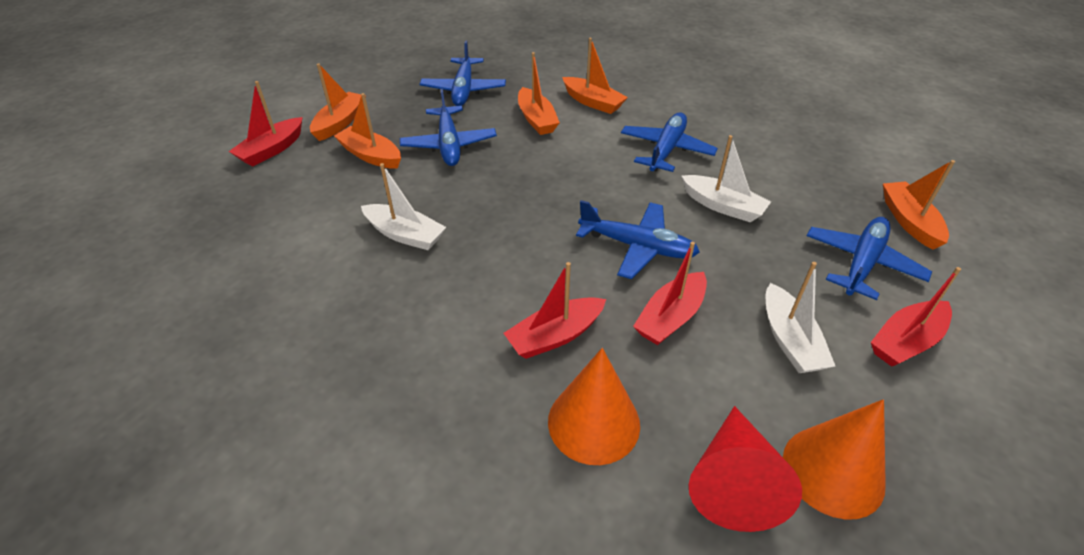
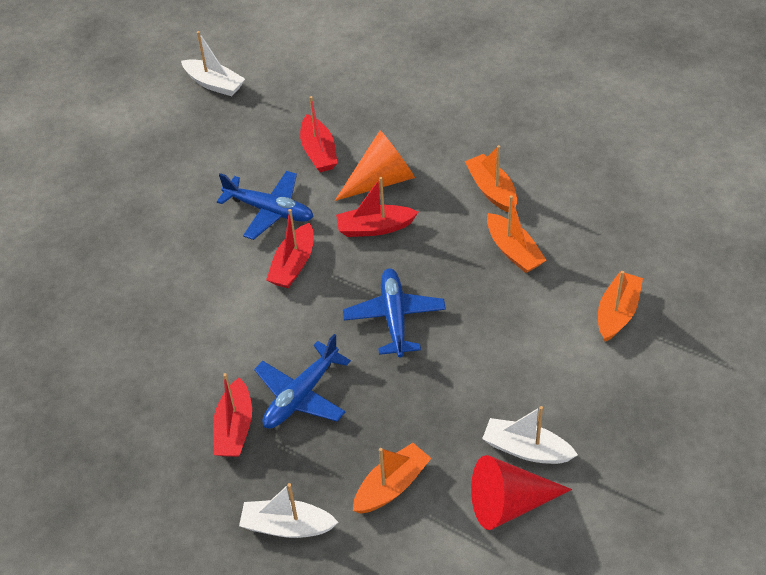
blue plane: 5 -> 3
orange boat: 5 -> 4
orange cone: 2 -> 1

